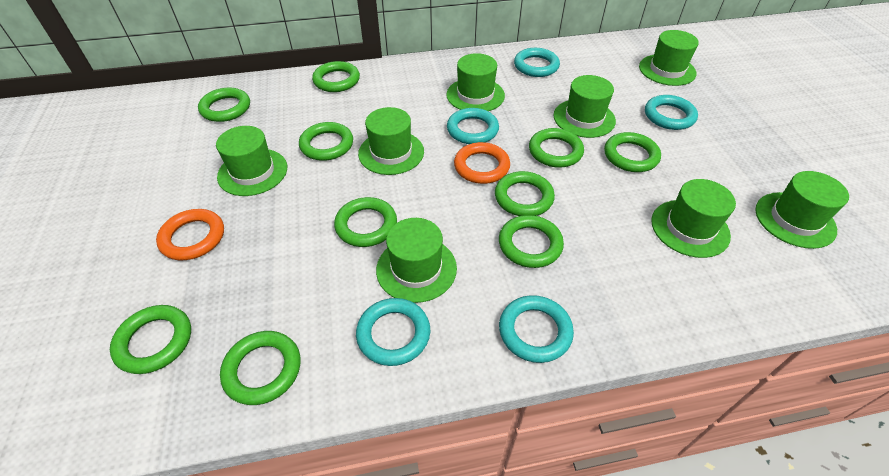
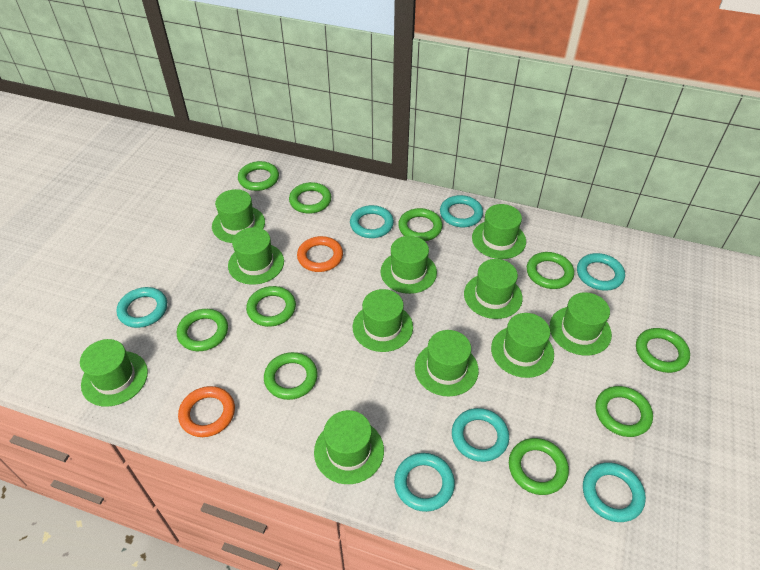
green hat: 8 -> 11
turquoise ring: 5 -> 7

